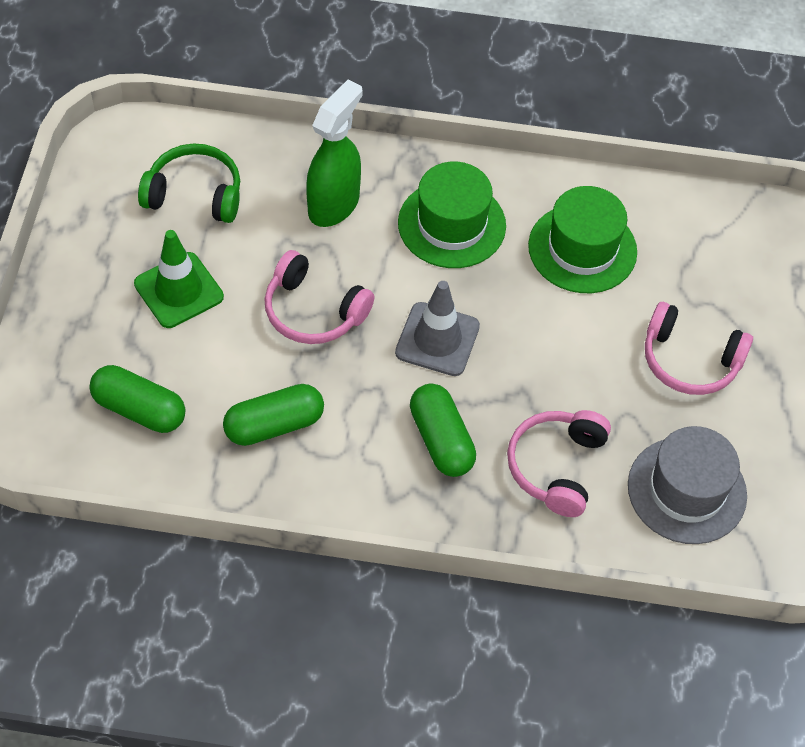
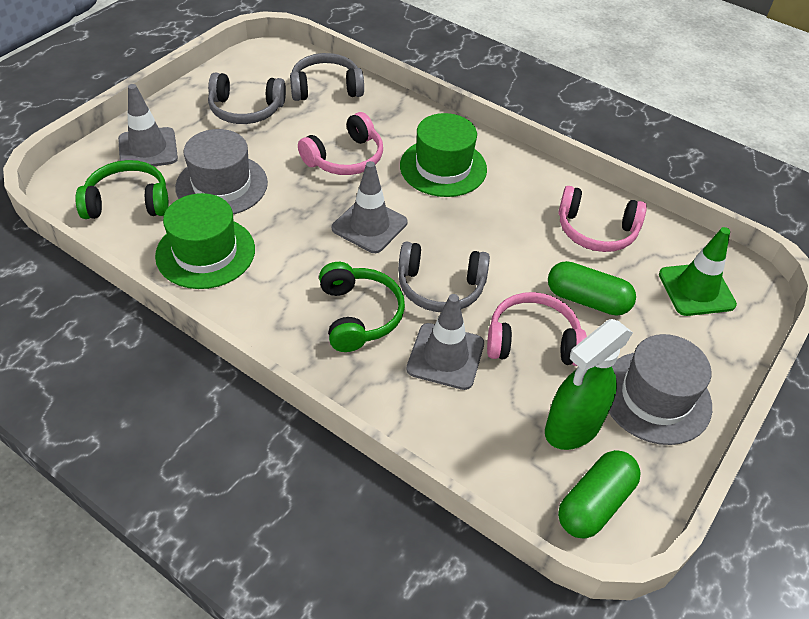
green capsule: 3 -> 2
green headphones: 1 -> 2
grey hat: 1 -> 2
grey headphones: 0 -> 3
grey traffic cone: 1 -> 3

